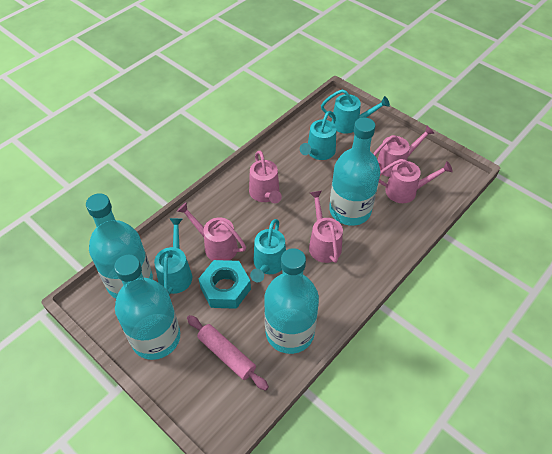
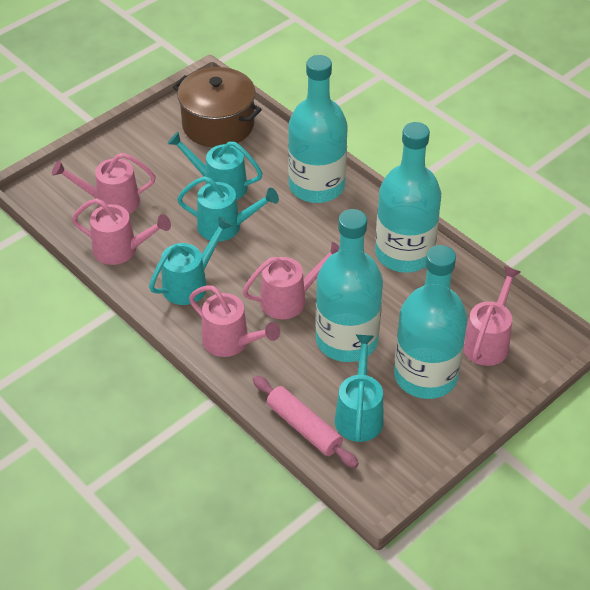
brown pot: 0 -> 1
turquoise nut: 1 -> 0

